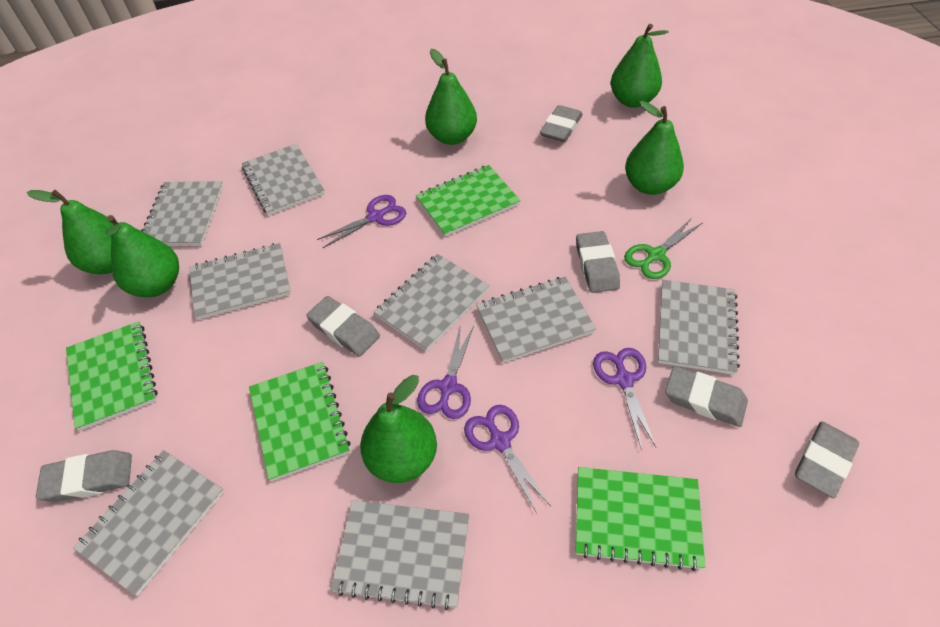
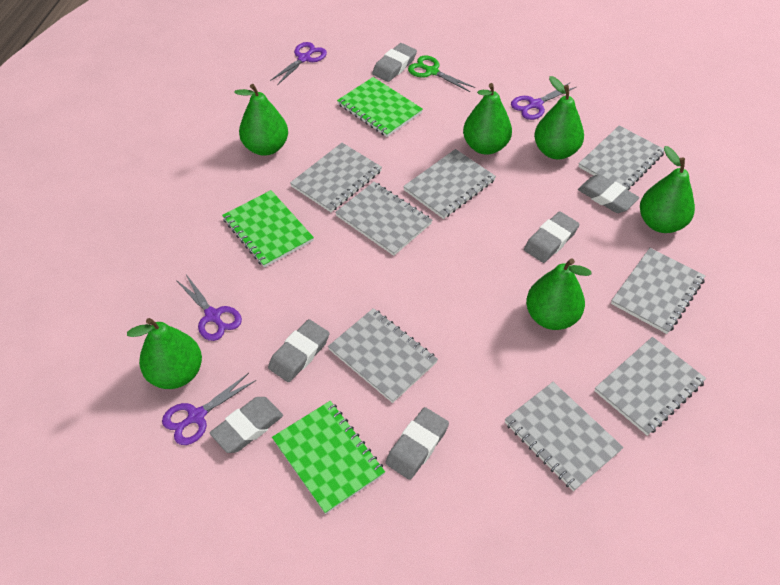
green notebook: 4 -> 3

